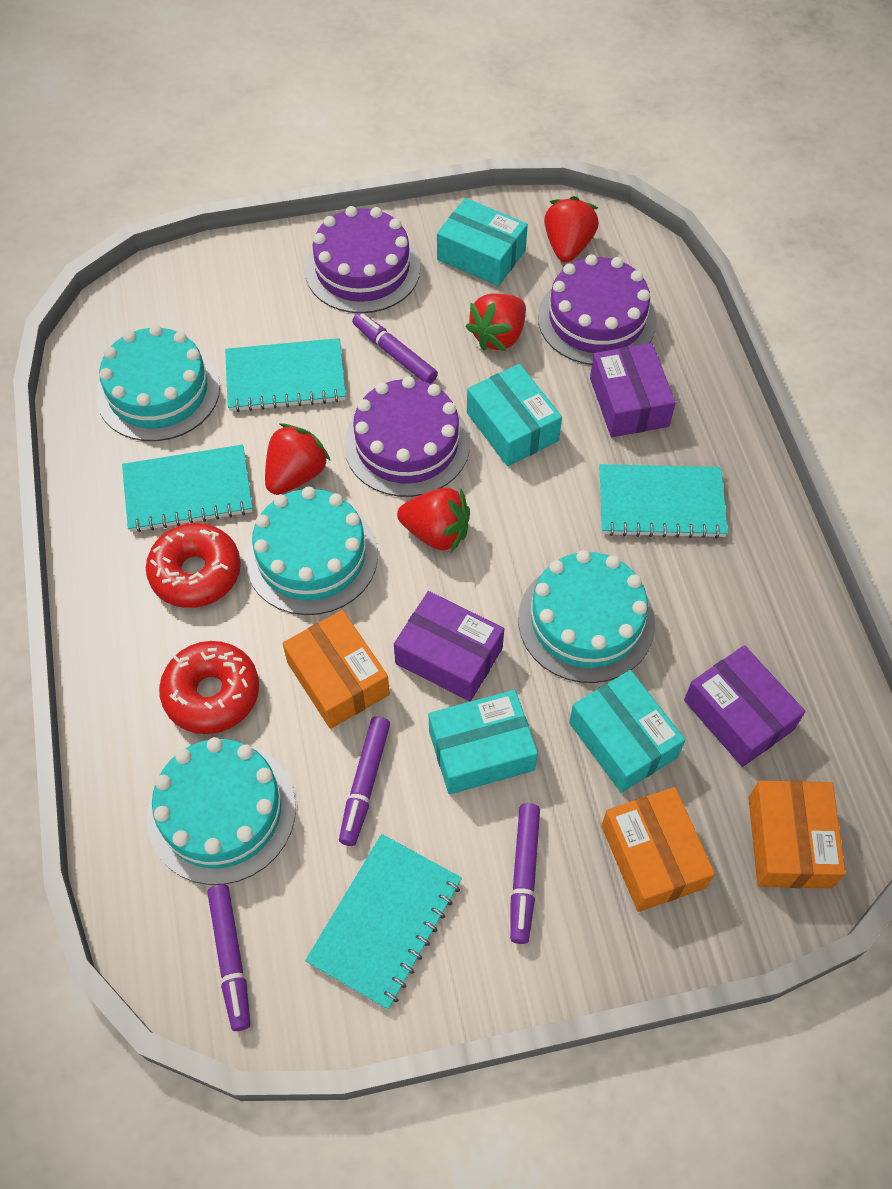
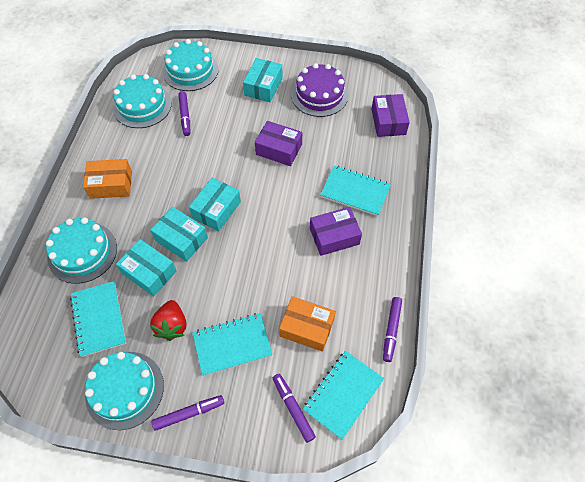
orange box: 3 -> 2
purple cake: 3 -> 1
red donut: 2 -> 0
red strawberry: 4 -> 1

